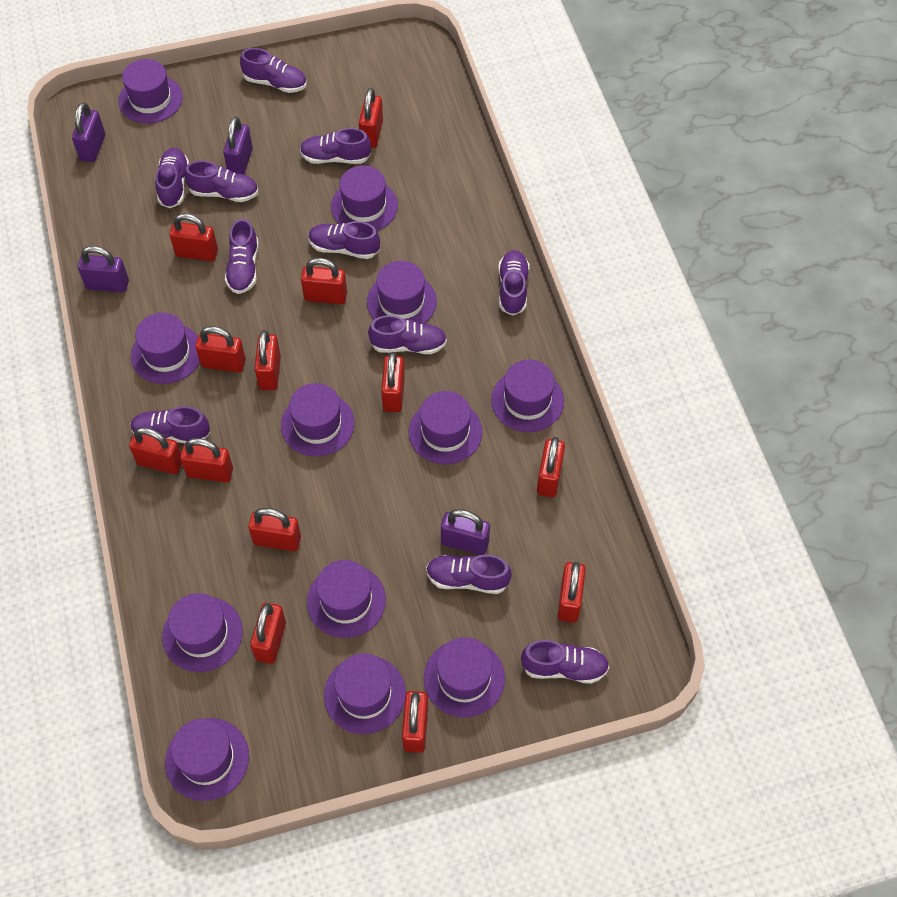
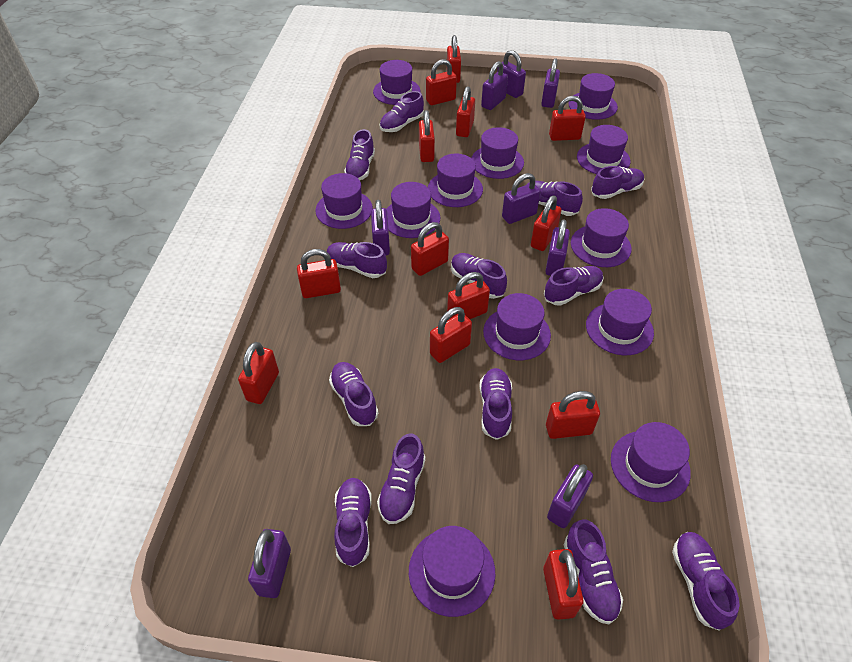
purple padlock: 4 -> 8
purple shoe: 11 -> 13

